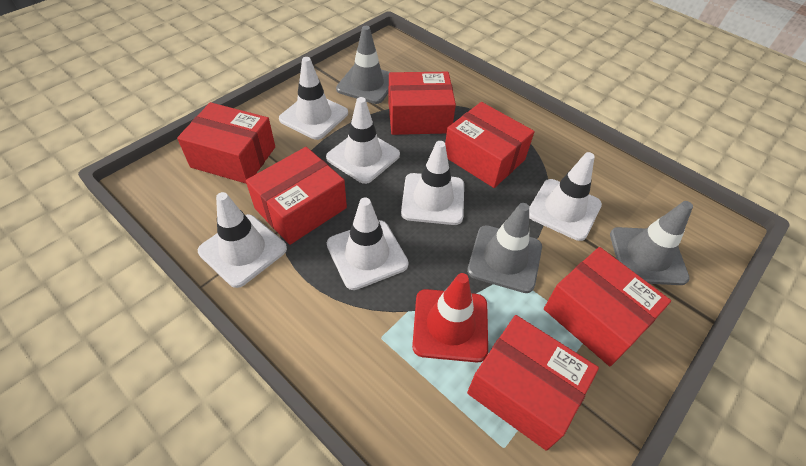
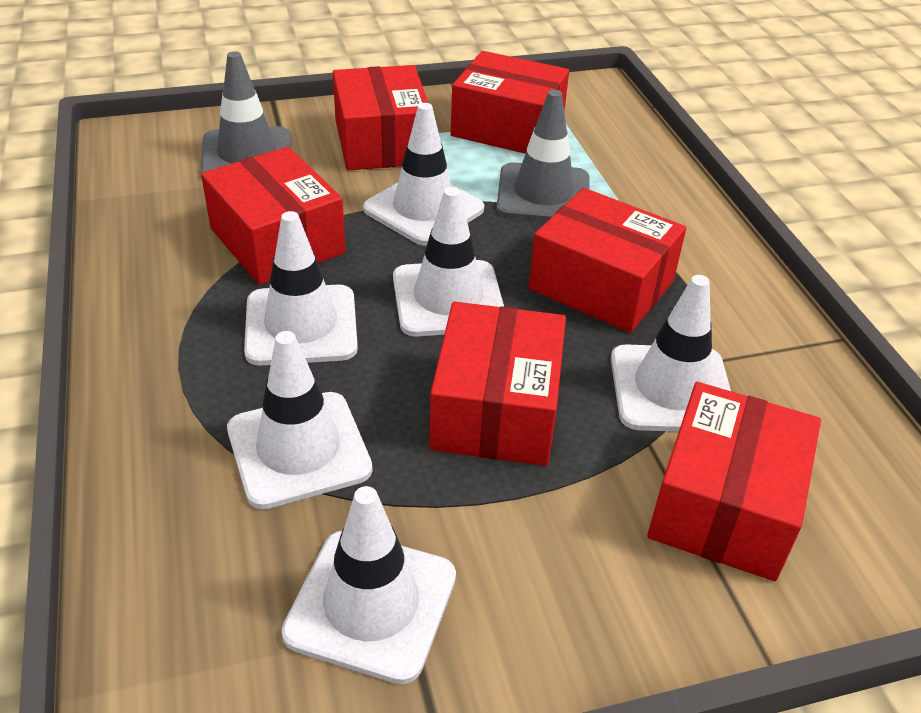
grey traffic cone: 3 -> 2
red traffic cone: 1 -> 0

